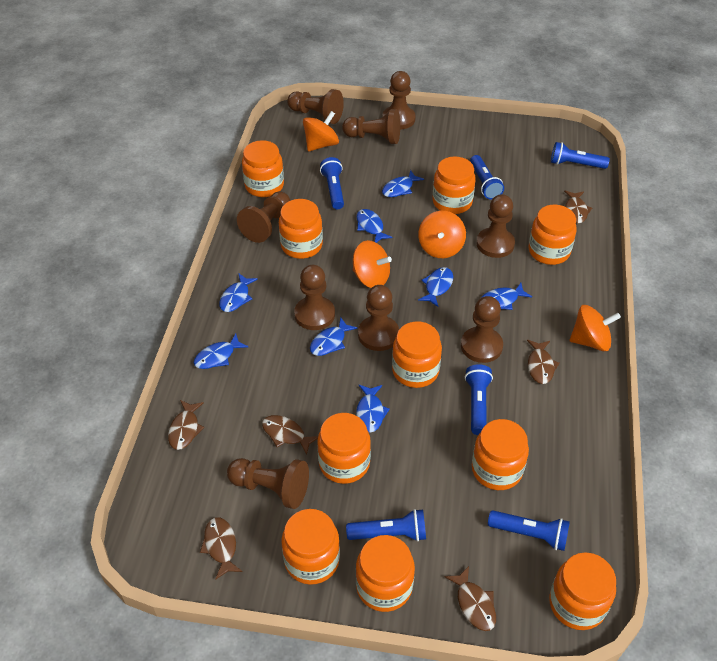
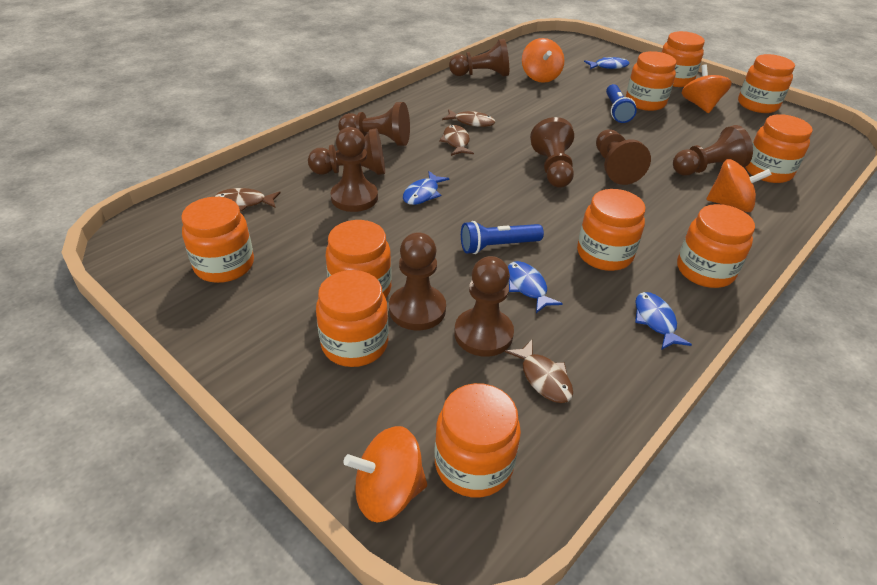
blue fish: 8 -> 4
blue flashlight: 6 -> 2
brown fish: 6 -> 4

